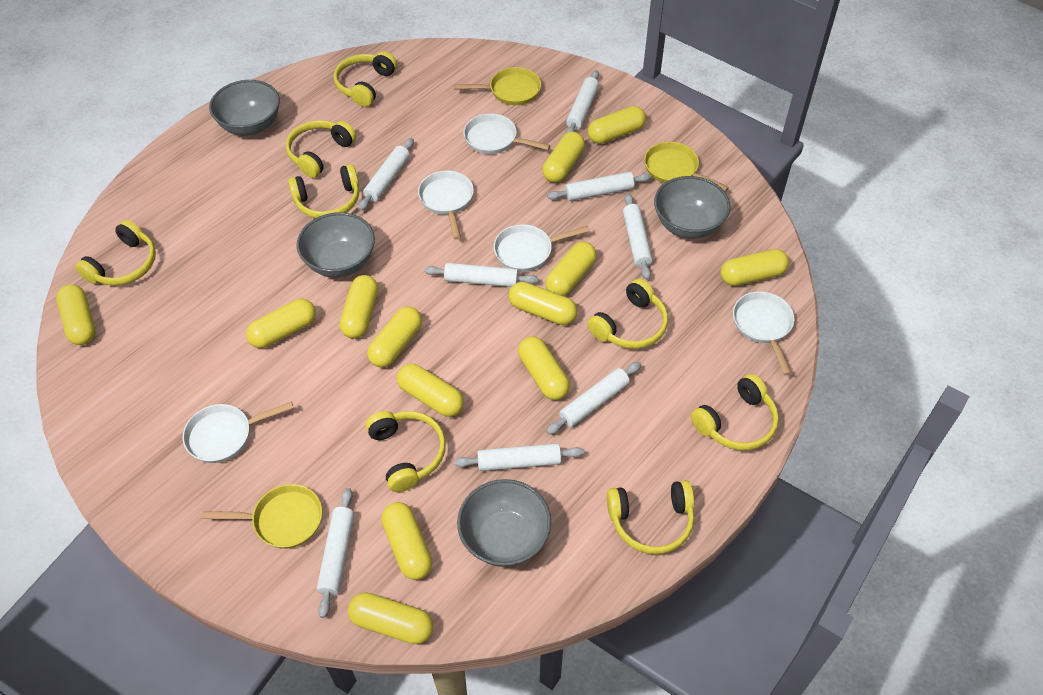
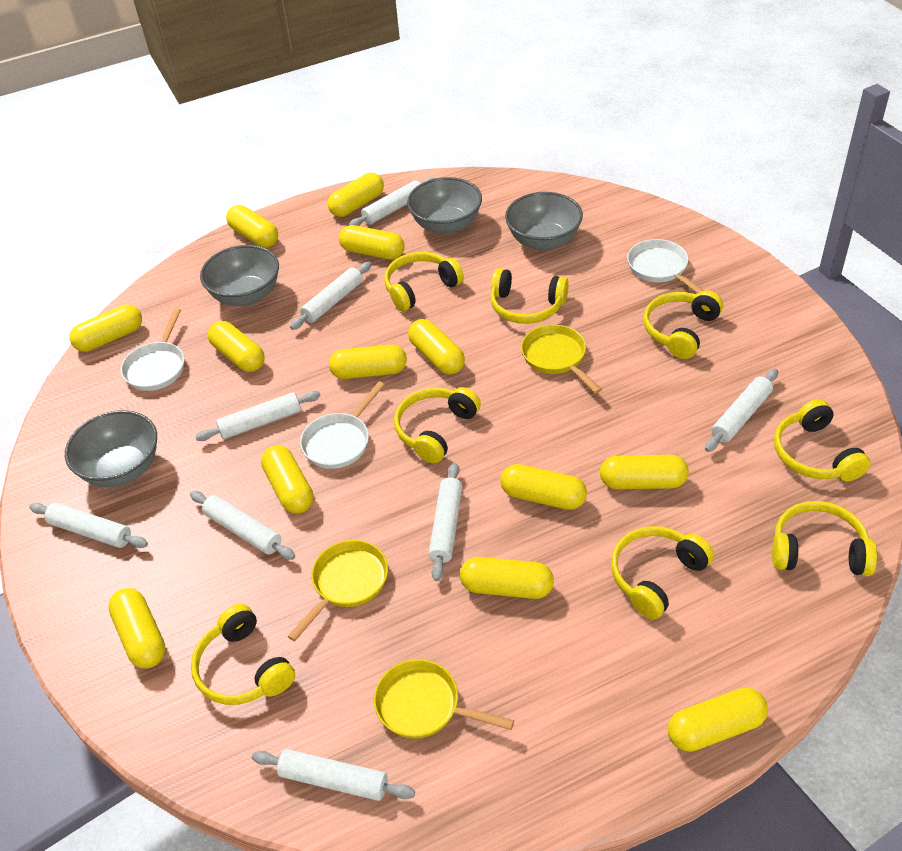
white pan: 5 -> 3

